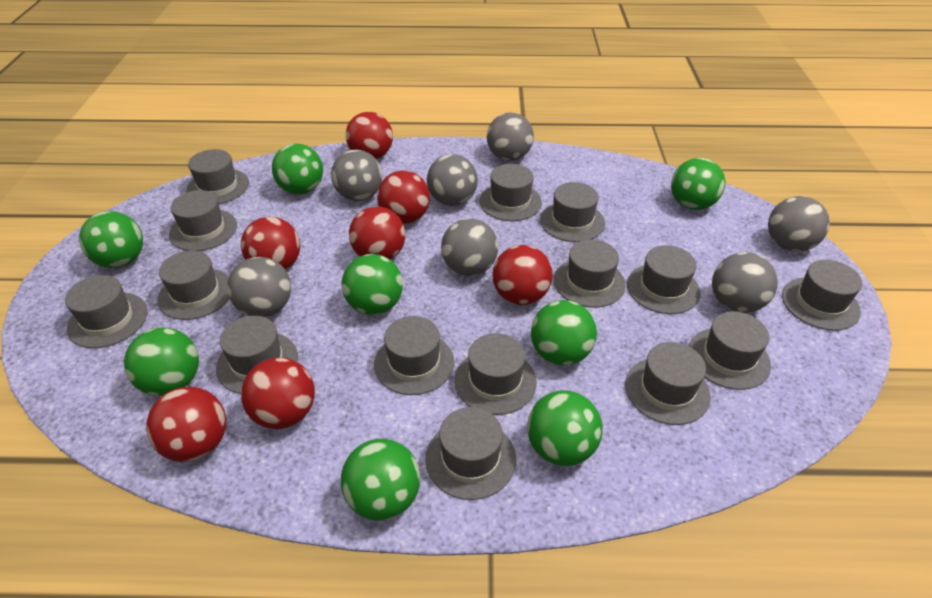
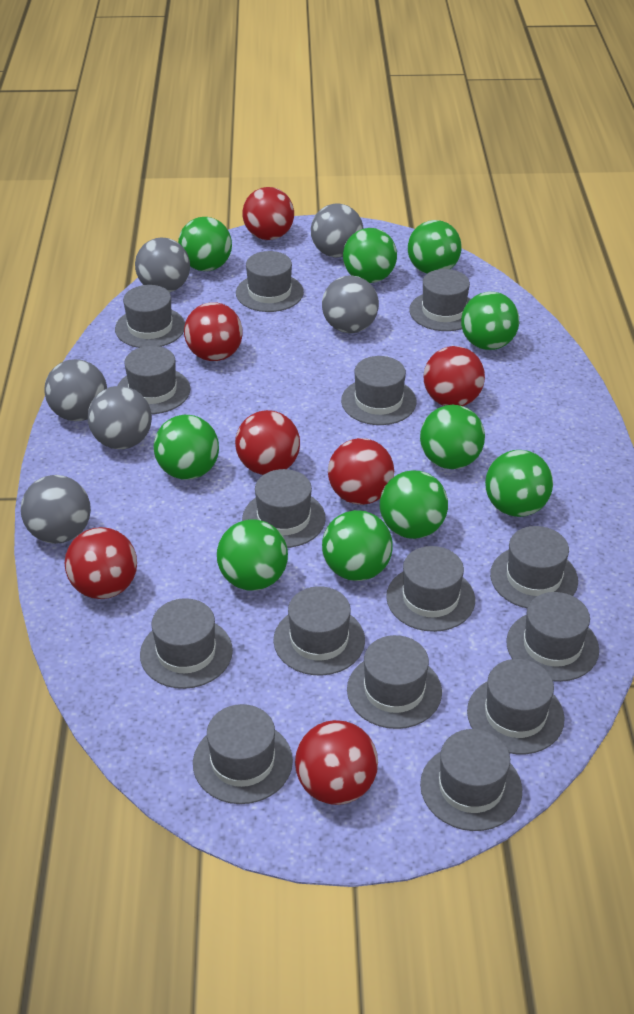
green ball: 8 -> 10
grey ball: 7 -> 6

